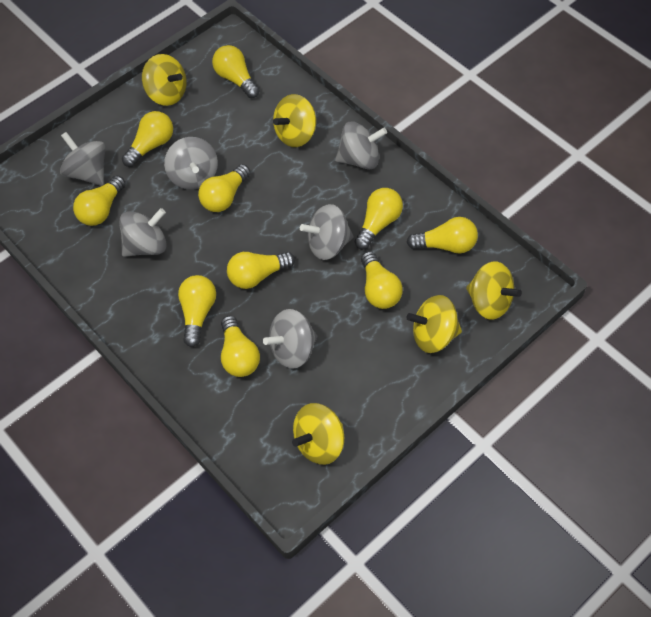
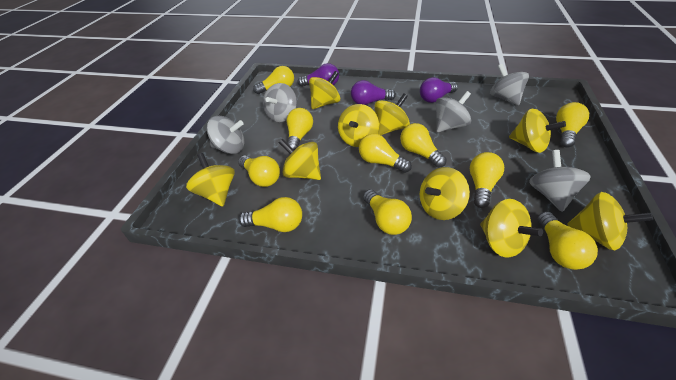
grey spinning top: 6 -> 5
purple light bulb: 0 -> 3
yellow spinning top: 5 -> 9

